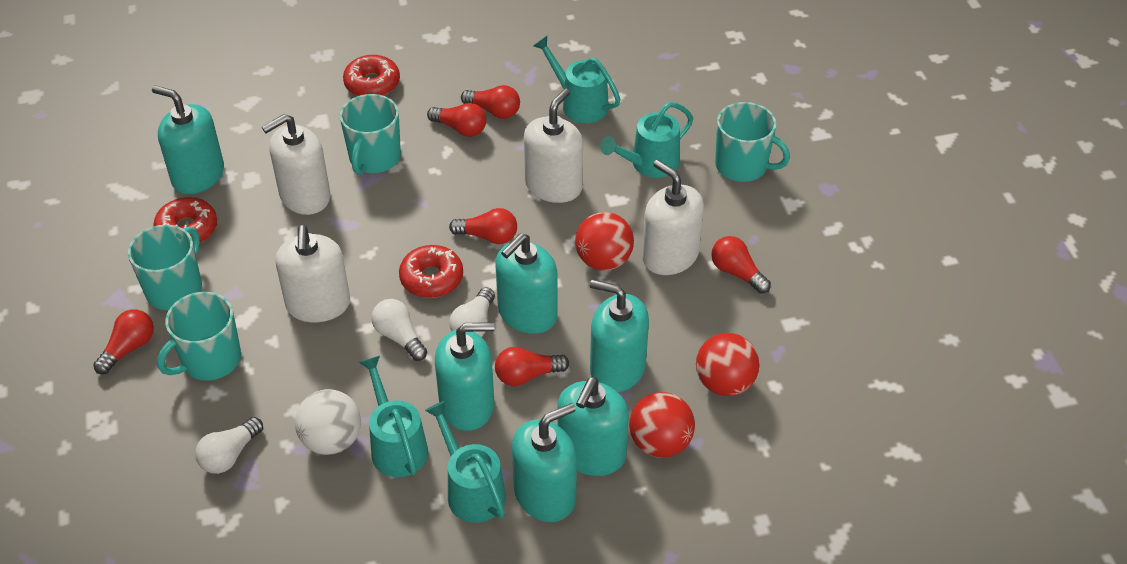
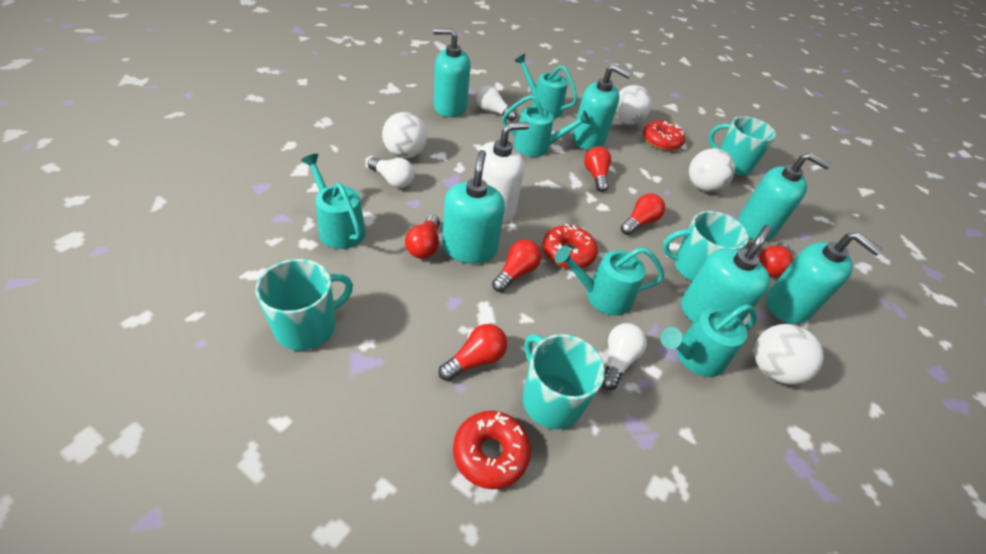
red ball: 3 -> 0
turquoise watering can: 4 -> 5
white ball: 1 -> 4
white soap dispenser: 4 -> 1

